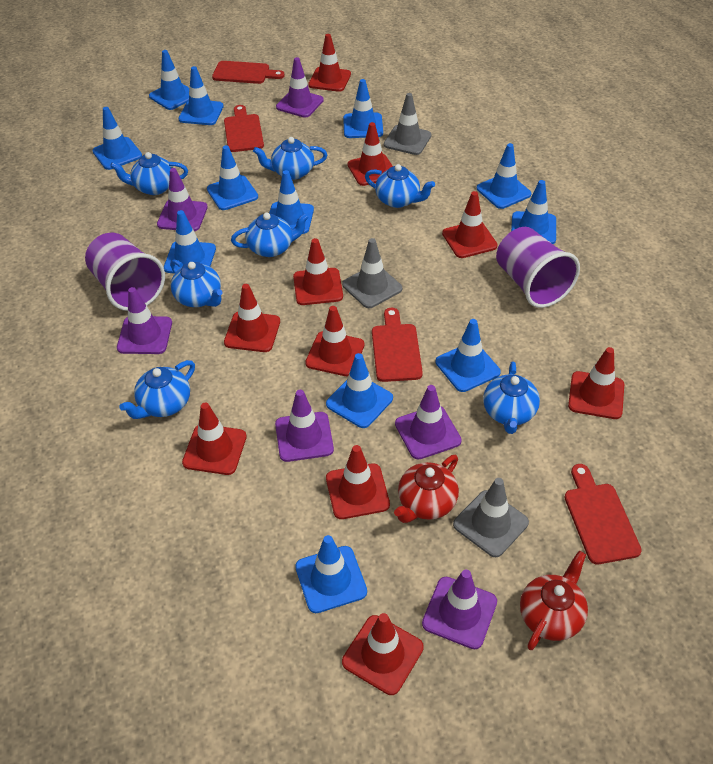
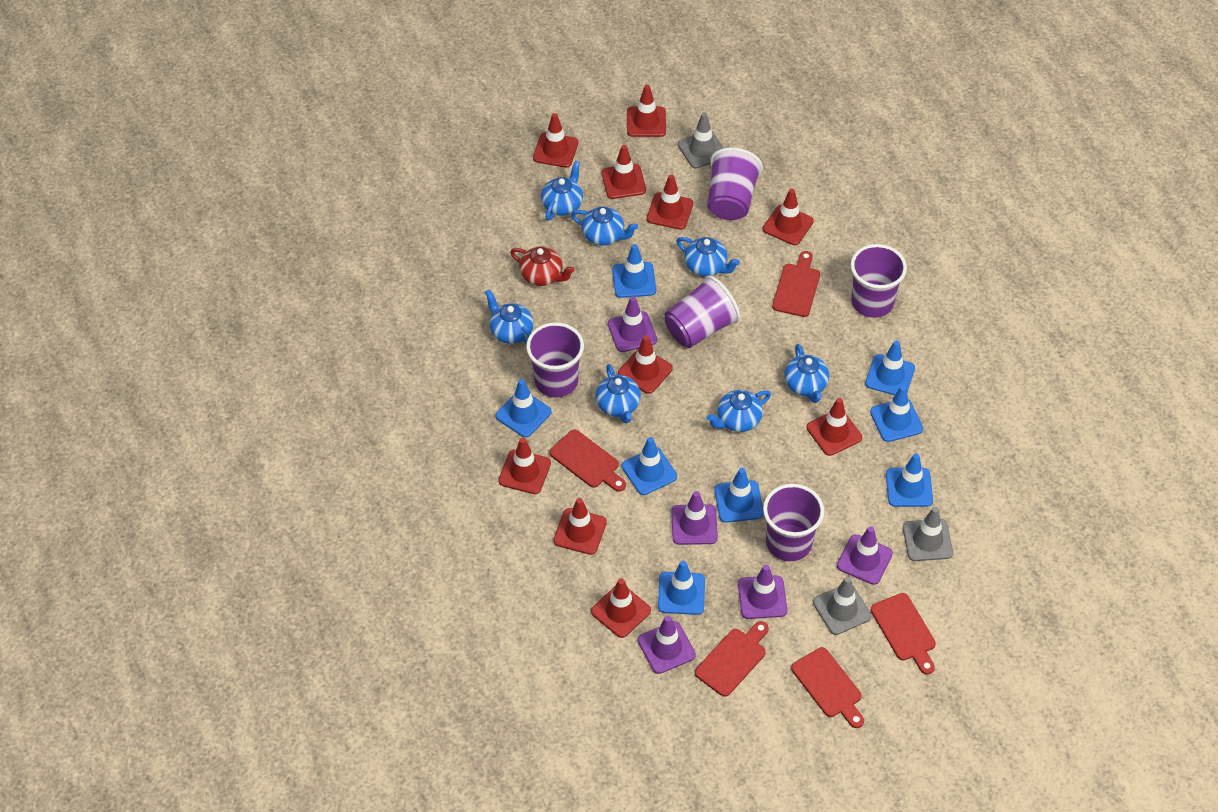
blue traffic cone: 12 -> 8
purple cup: 2 -> 5
purple traffic cone: 6 -> 5
red cutting board: 4 -> 5
red teapot: 2 -> 1

